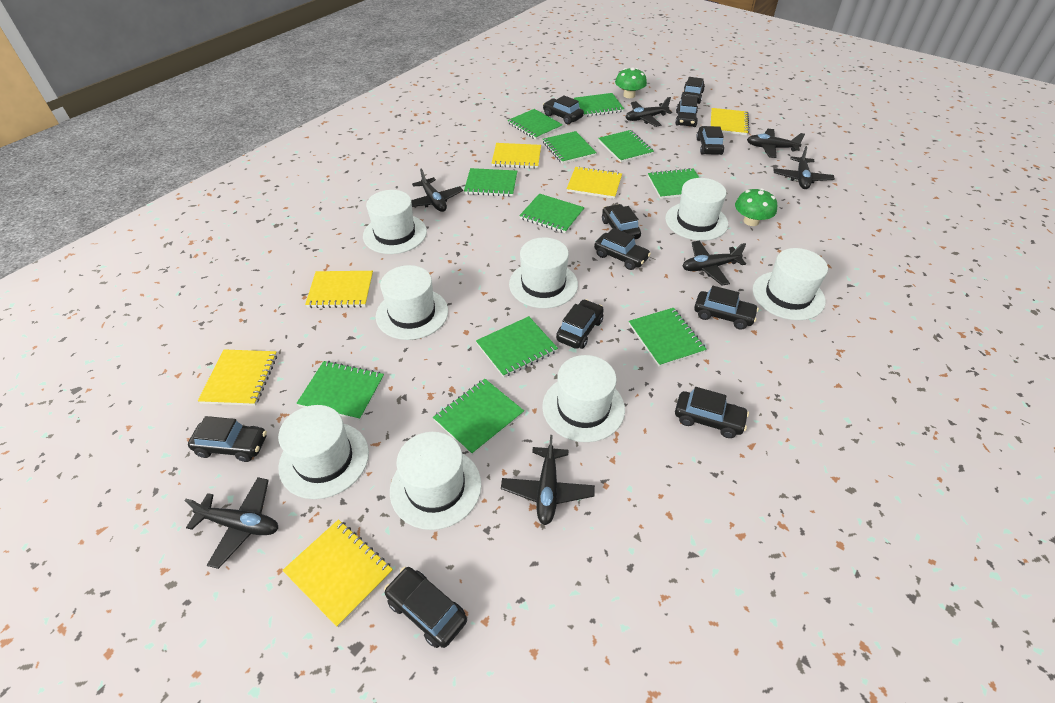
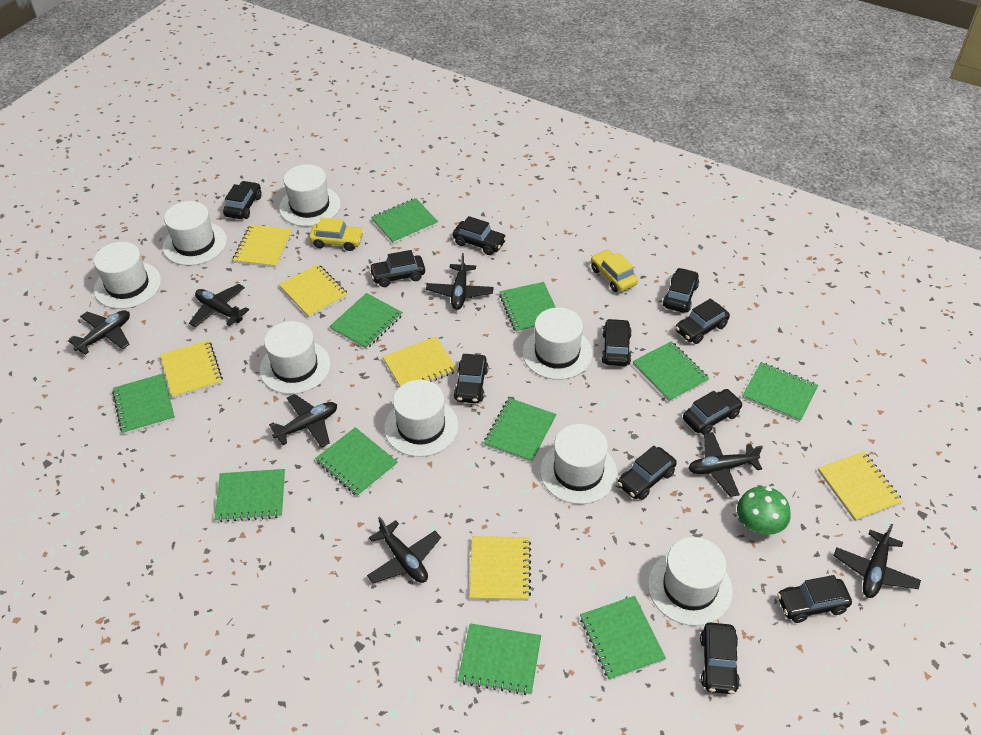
green mushroom: 2 -> 1
yellow car: 0 -> 2

